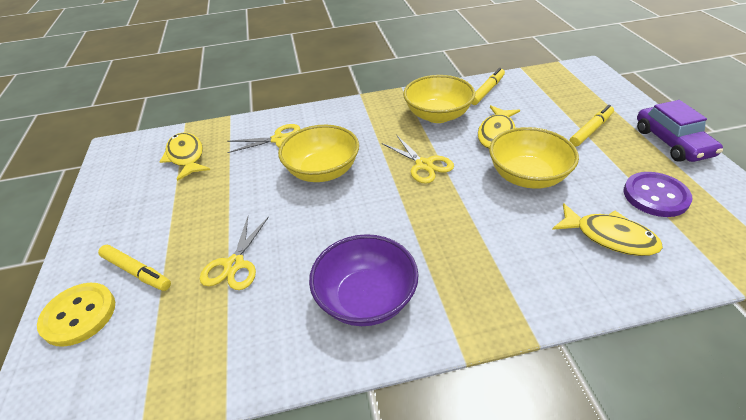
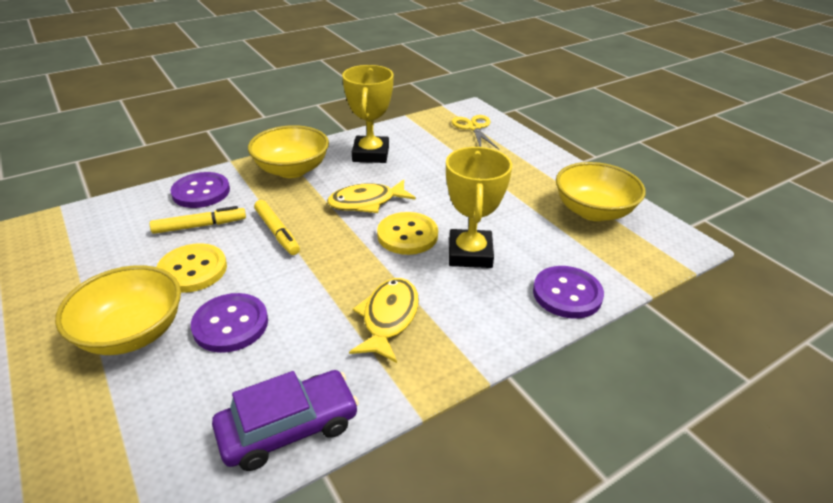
purple bowl: 1 -> 0
purple button: 1 -> 3
yellow button: 1 -> 2
yellow fish: 3 -> 2
yellow marker: 3 -> 2
yellow scissors: 3 -> 1
yellow trophy: 0 -> 2

